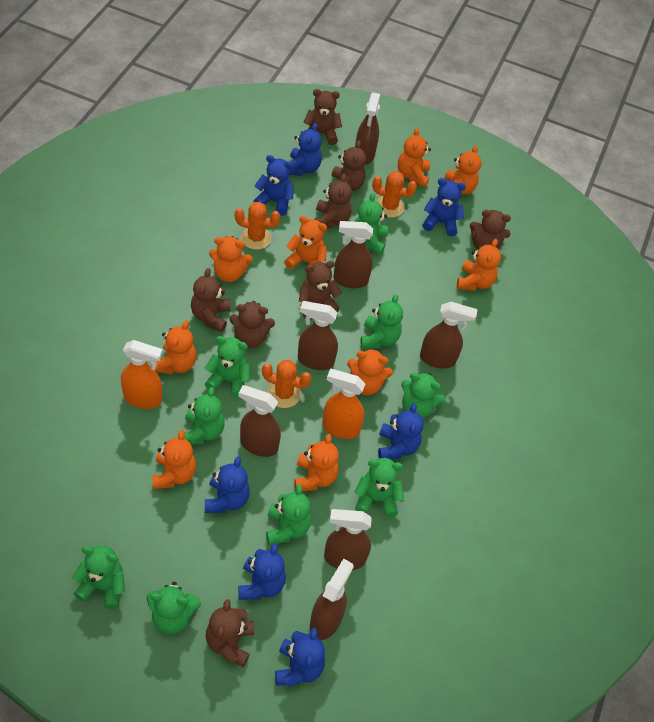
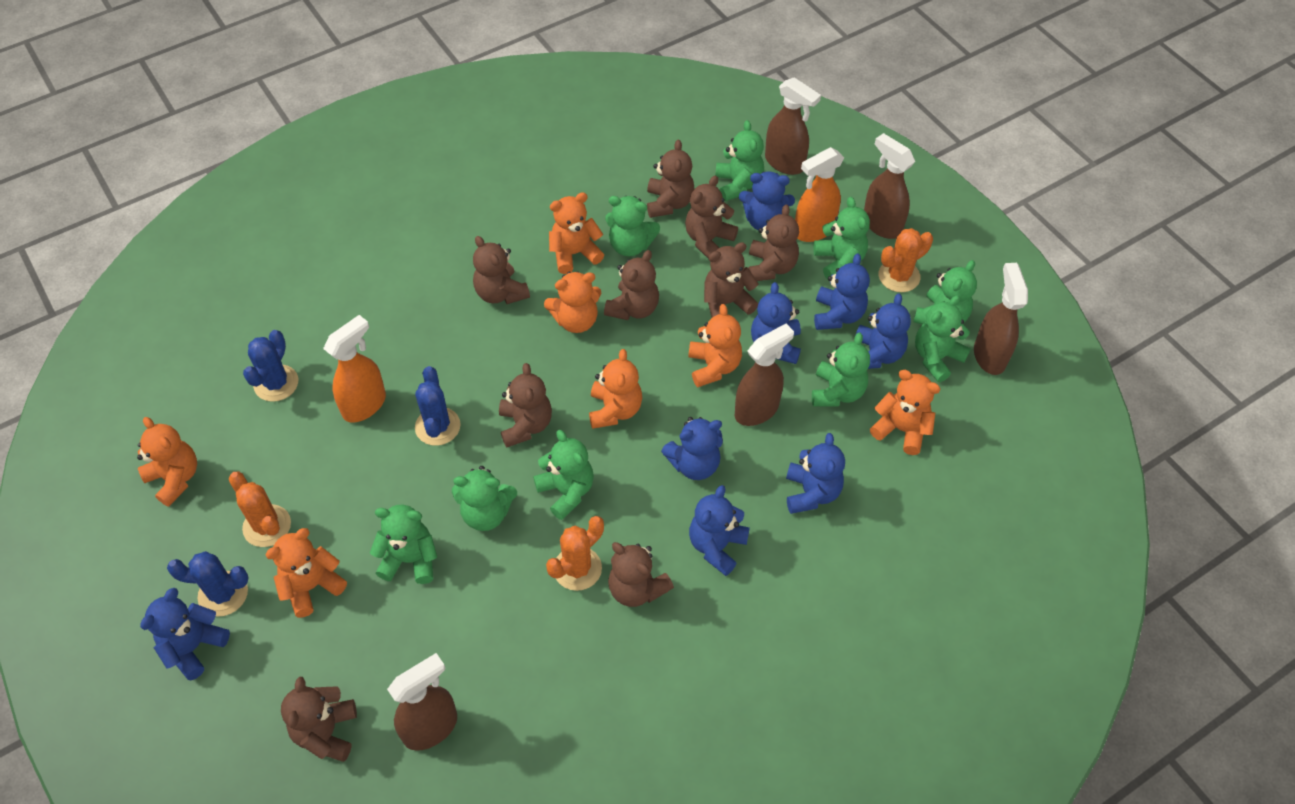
blue cactus: 0 -> 3
blue teddy bear: 7 -> 8
brown spray bottle: 7 -> 5
brown teddy bear: 8 -> 9
orange teddy bear: 9 -> 7

